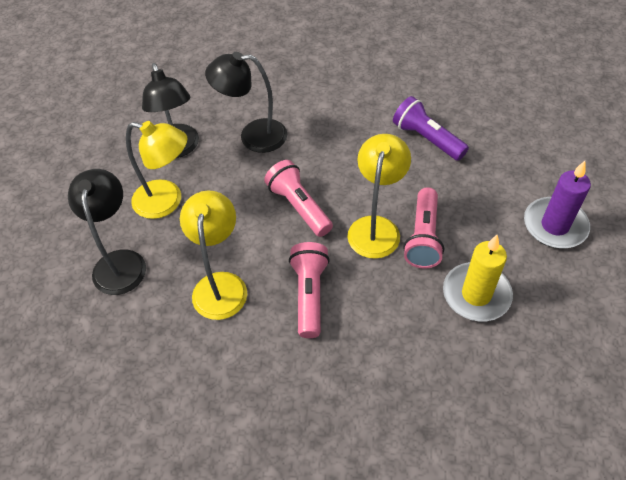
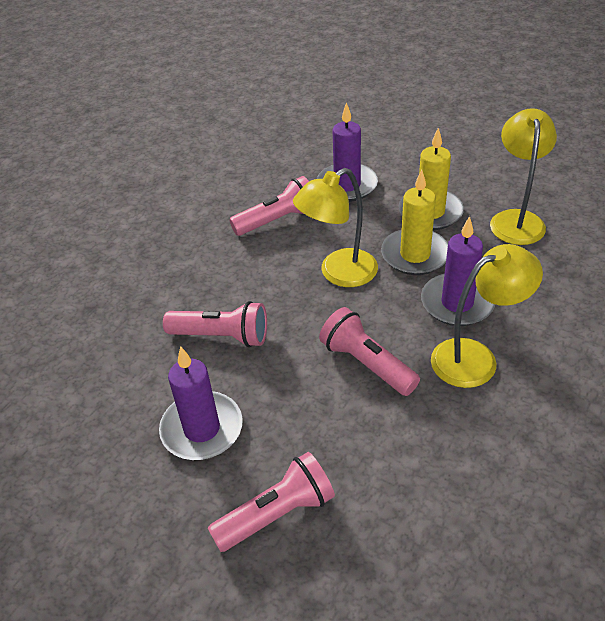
black lamp: 3 -> 0
pink flashlight: 3 -> 4
purple candle: 1 -> 3
purple flashlight: 1 -> 0
yellow candle: 1 -> 2

